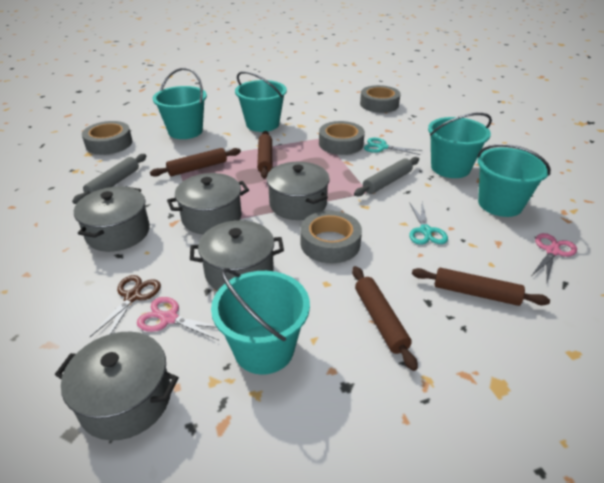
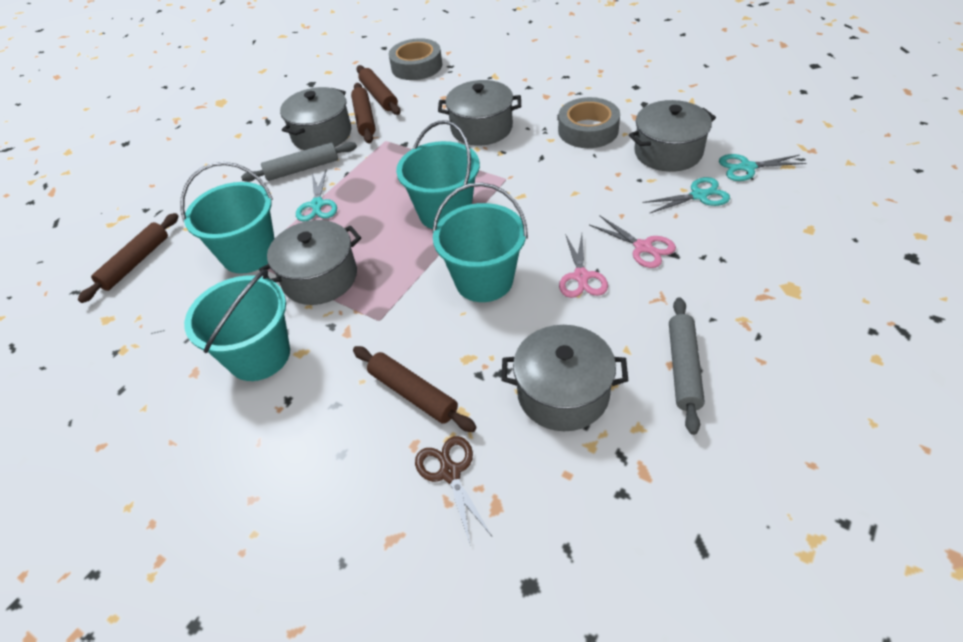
grey tape: 4 -> 2
turquoise bucket: 5 -> 4
turquoise scissors: 2 -> 3

